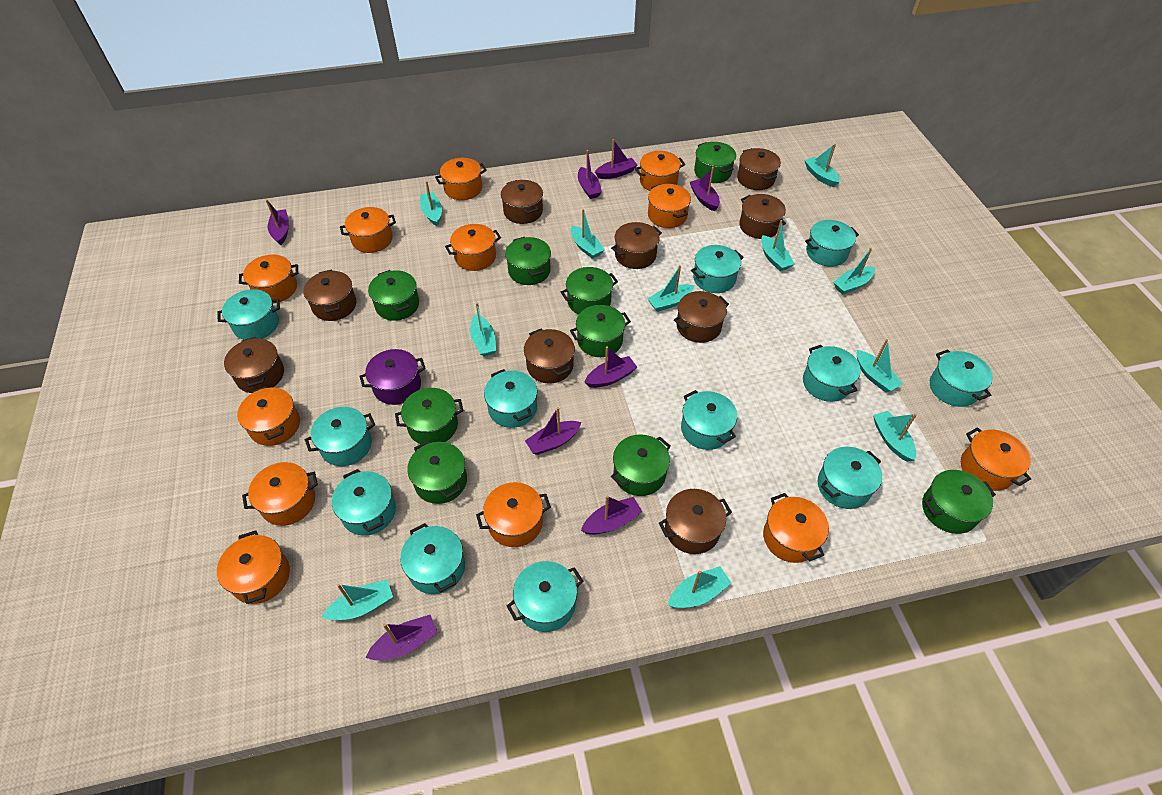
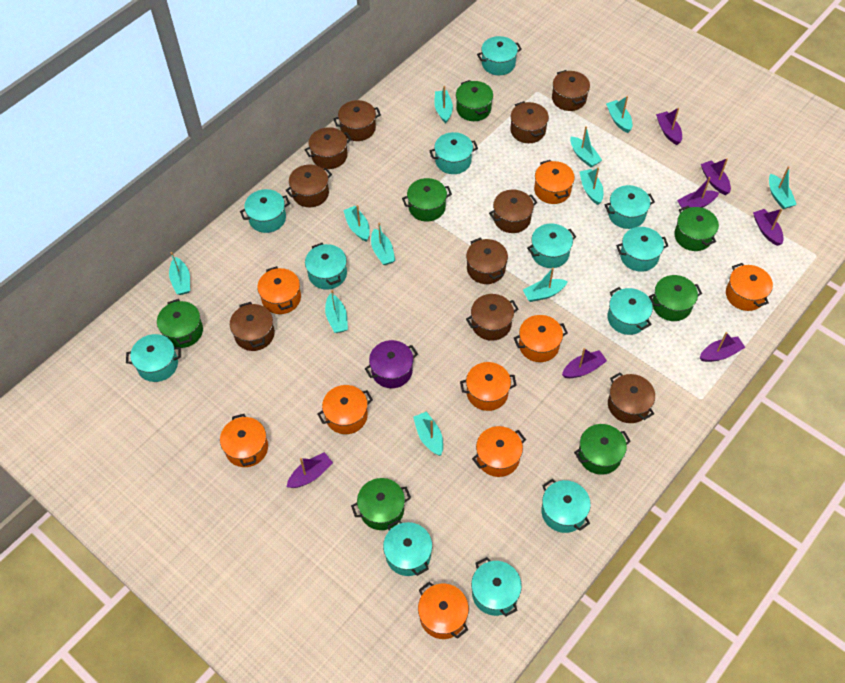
brown pot: 9 -> 10
green pot: 9 -> 7
orange pot: 12 -> 9
purple boat: 8 -> 7

